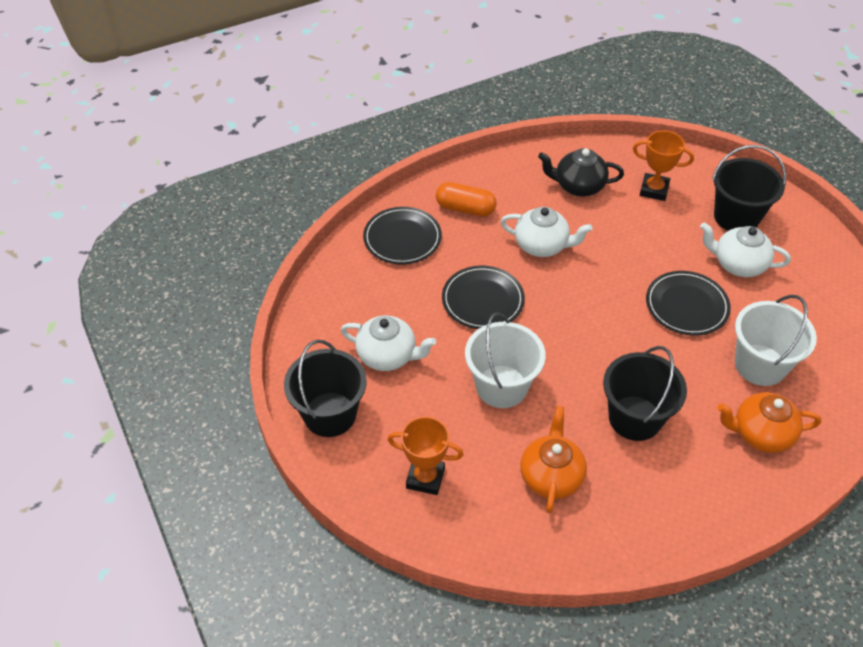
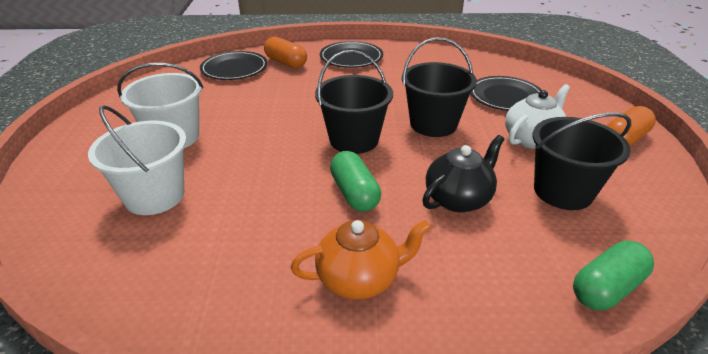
green capsule: 0 -> 2
orange capsule: 1 -> 2
orange teapot: 2 -> 1
orange trophy: 2 -> 0
white teapot: 3 -> 1

